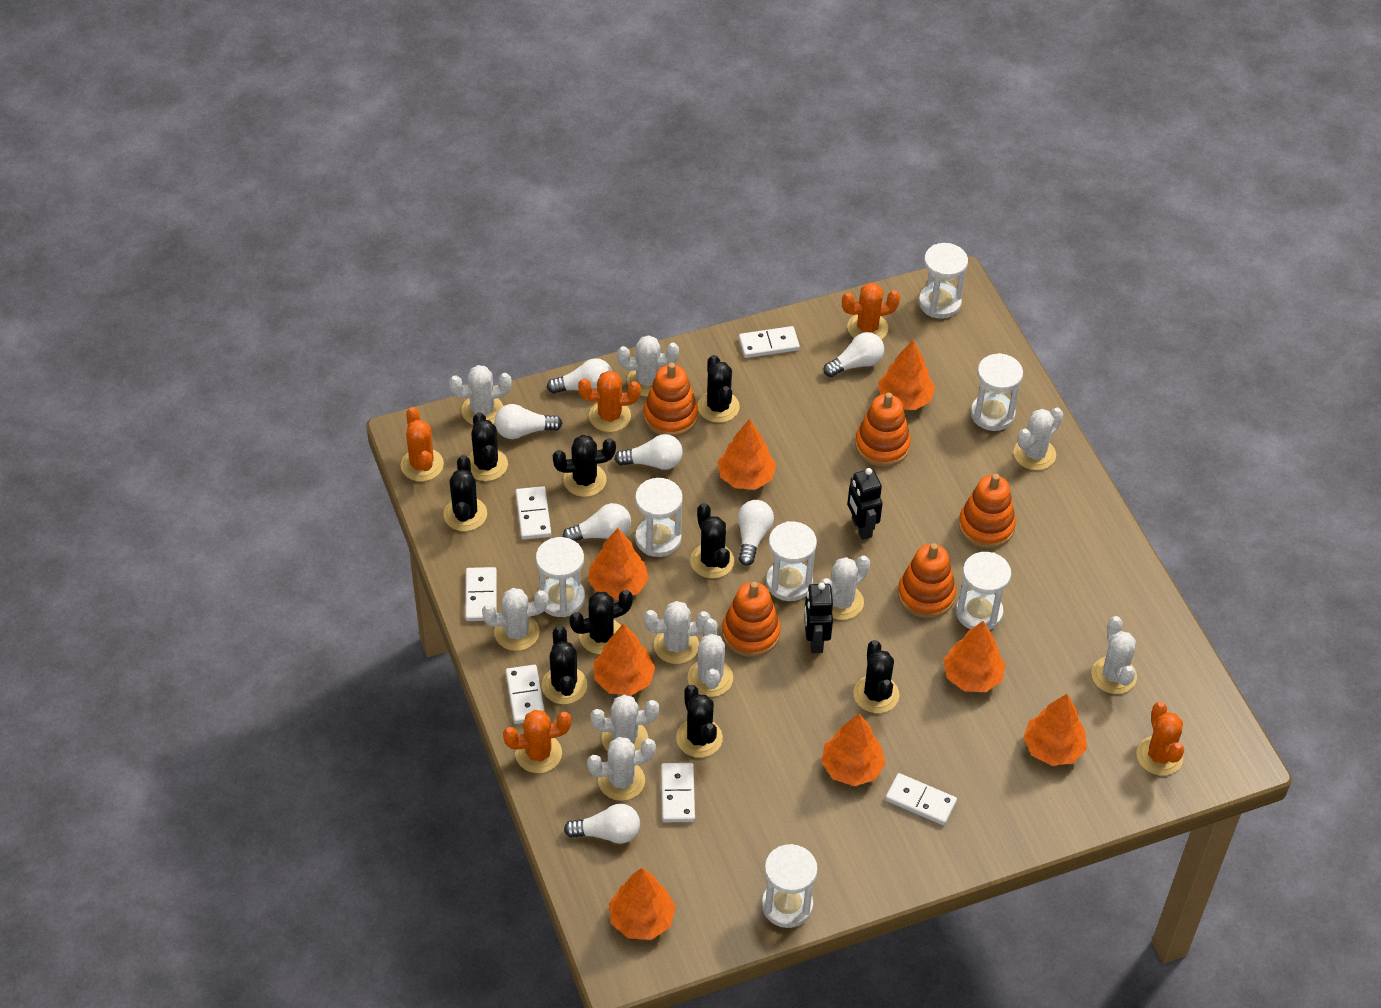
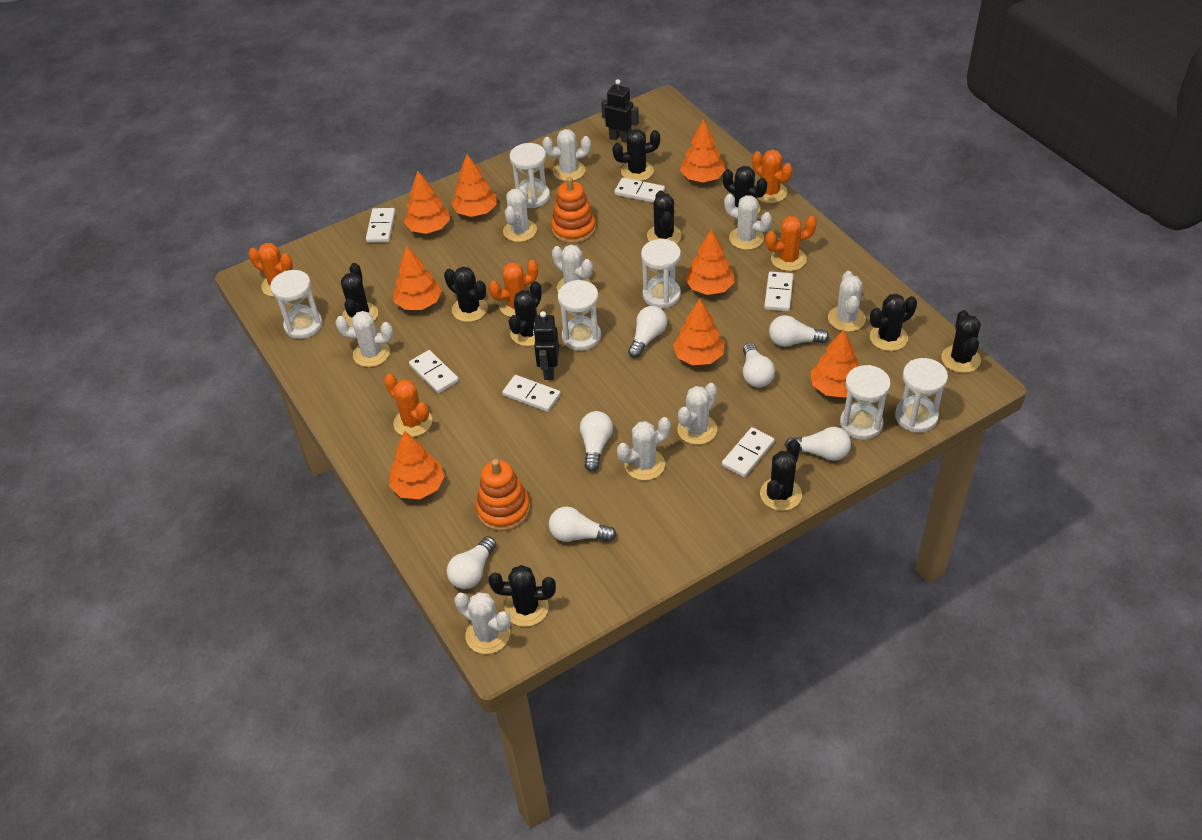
black cactus: 9 -> 10
orange stacking toy: 5 -> 2
white cactus: 10 -> 9
white hourglass: 7 -> 6

